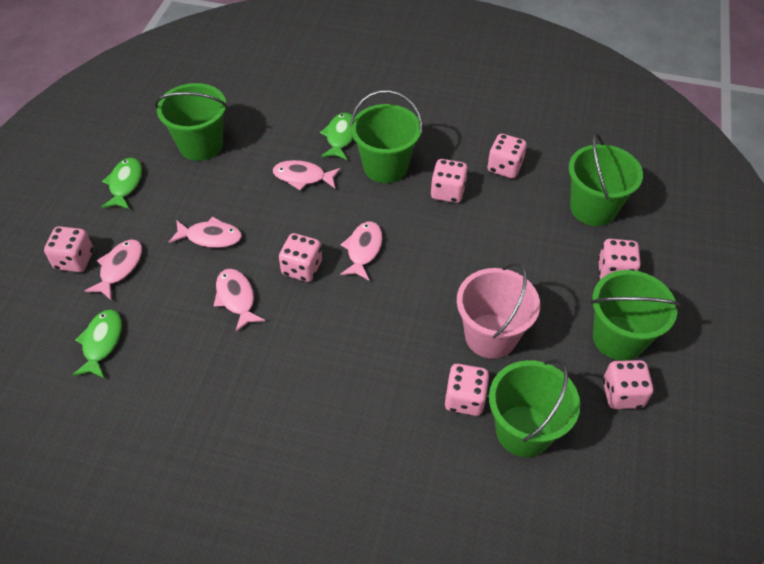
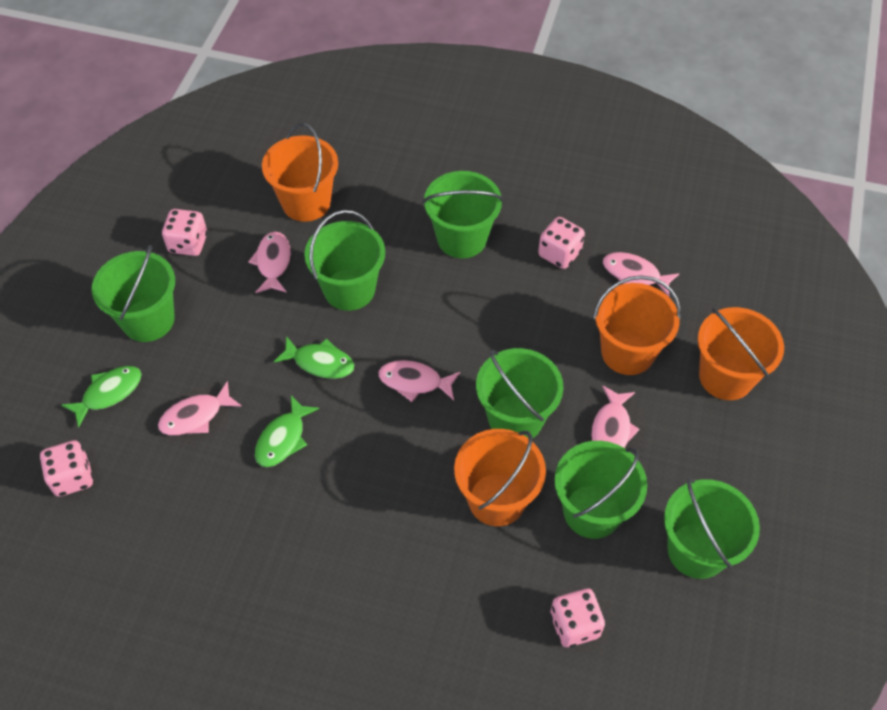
green bucket: 5 -> 6
orange bucket: 0 -> 4
pink bucket: 1 -> 0
pink dice: 7 -> 4

